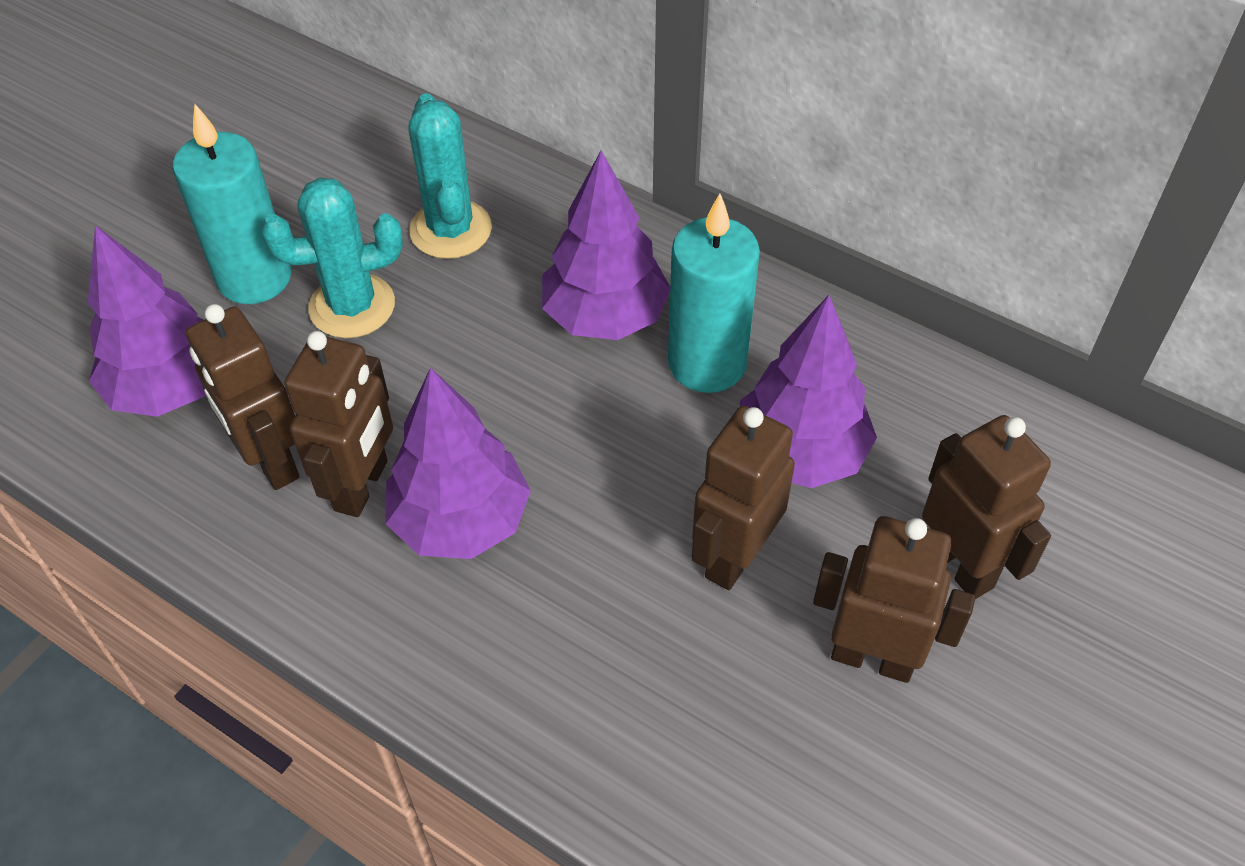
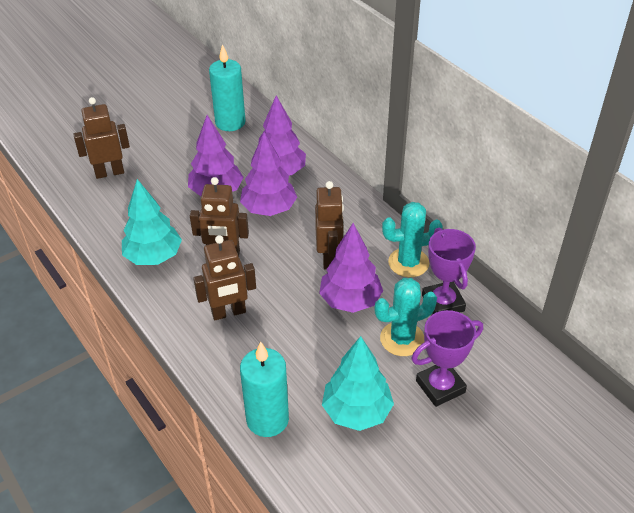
brown robot: 5 -> 4
purple trophy: 0 -> 2
turquoise tree: 0 -> 2

